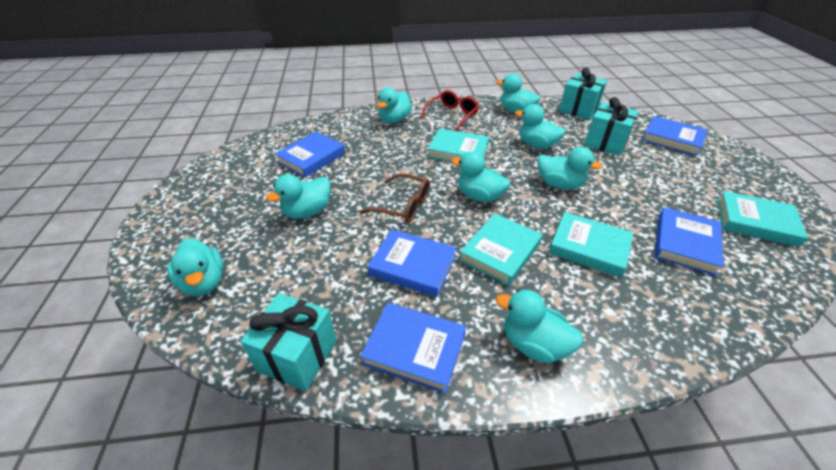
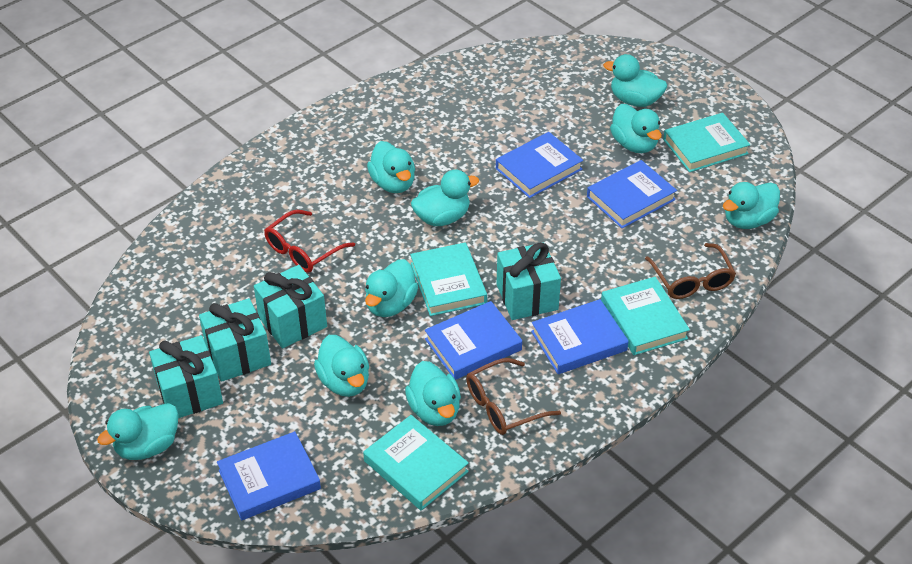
brown glasses: 1 -> 2
turquoise duck: 8 -> 9
turquoise gift: 3 -> 4

